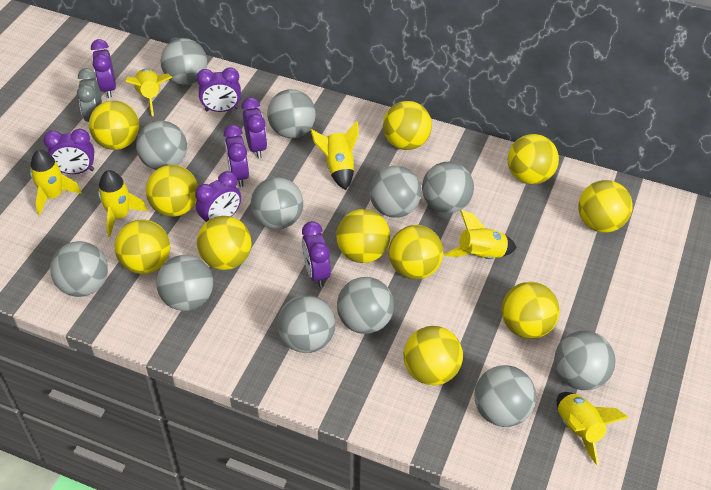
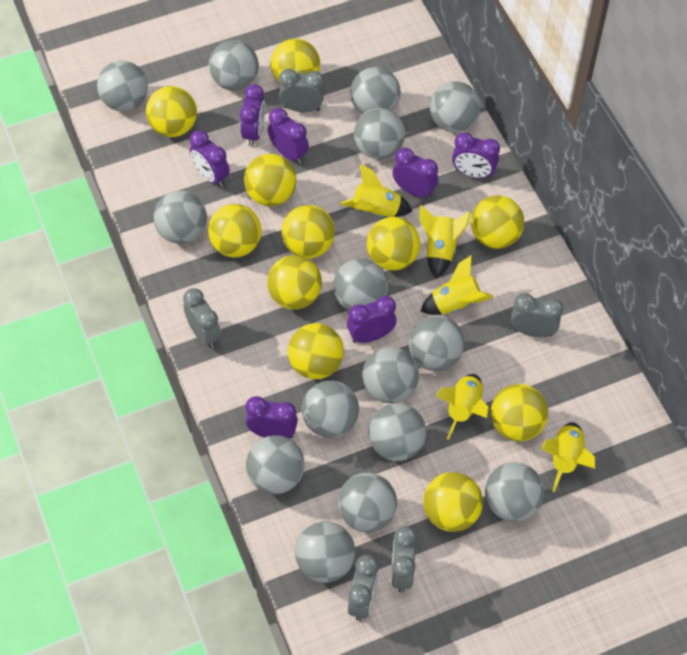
grey ball: 12 -> 15
grey clock: 1 -> 5
yellow rocket: 6 -> 5

